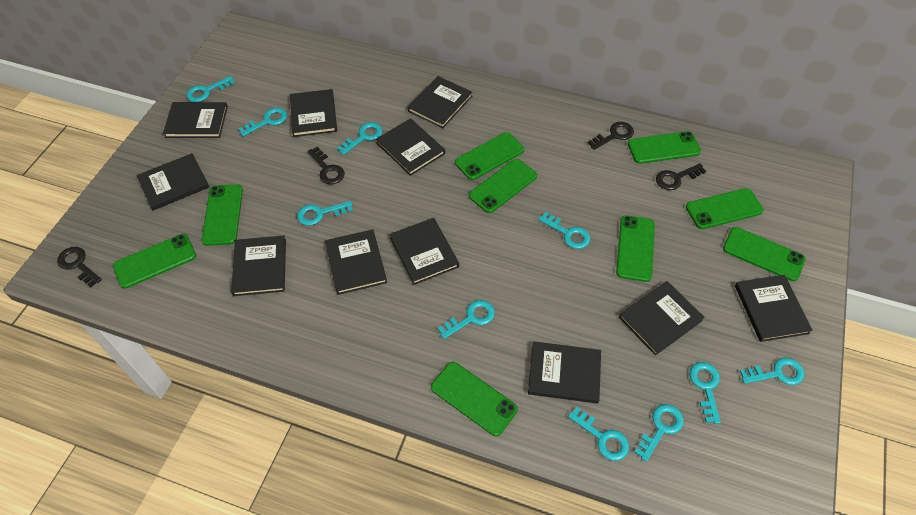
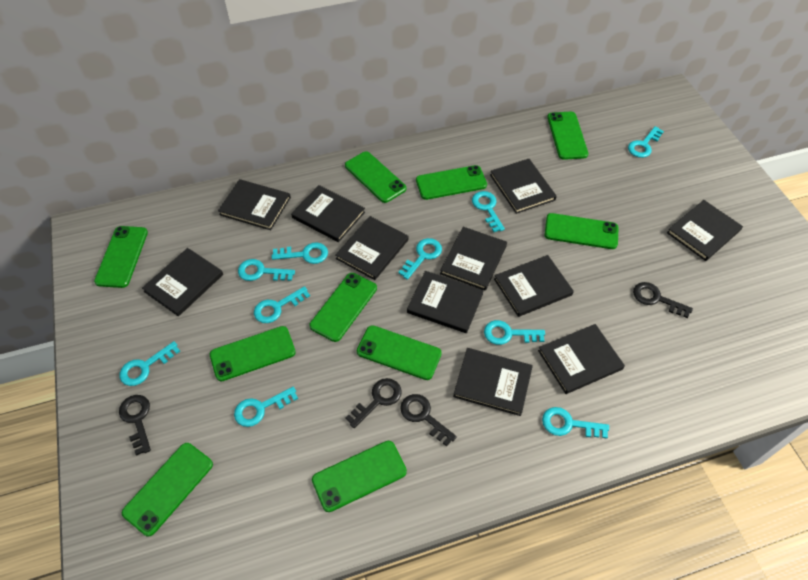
green phone: 9 -> 10

